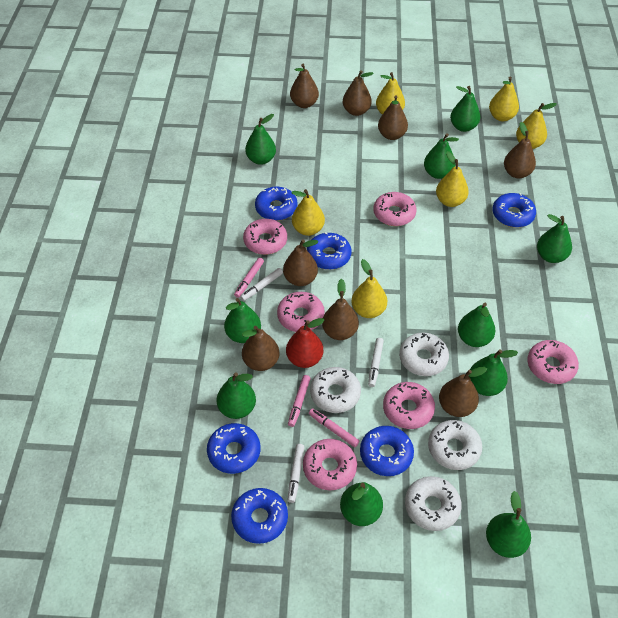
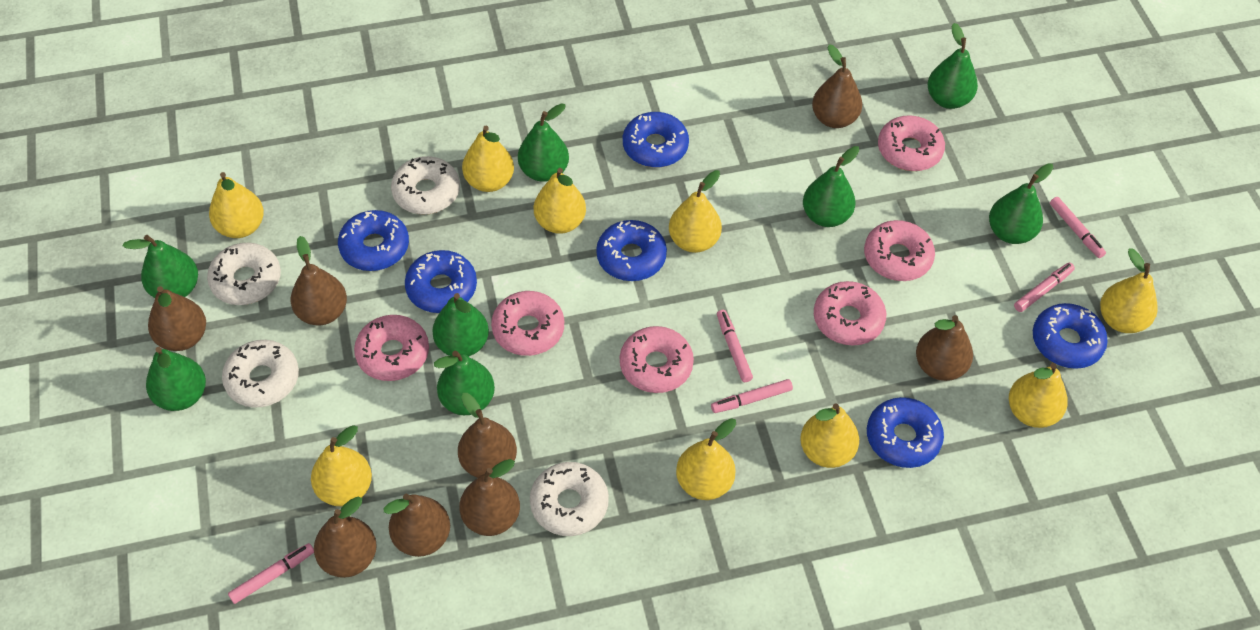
green pear: 10 -> 8
pink marker: 3 -> 5
red pear: 1 -> 0
white marker: 3 -> 0
yellow pear: 6 -> 9

